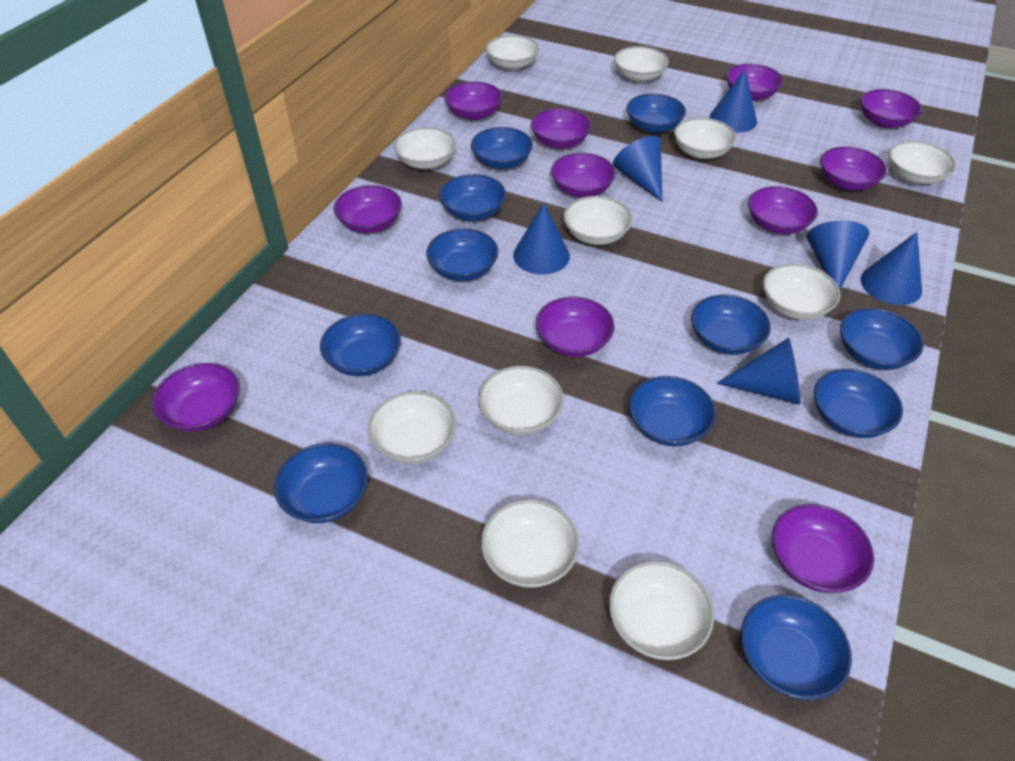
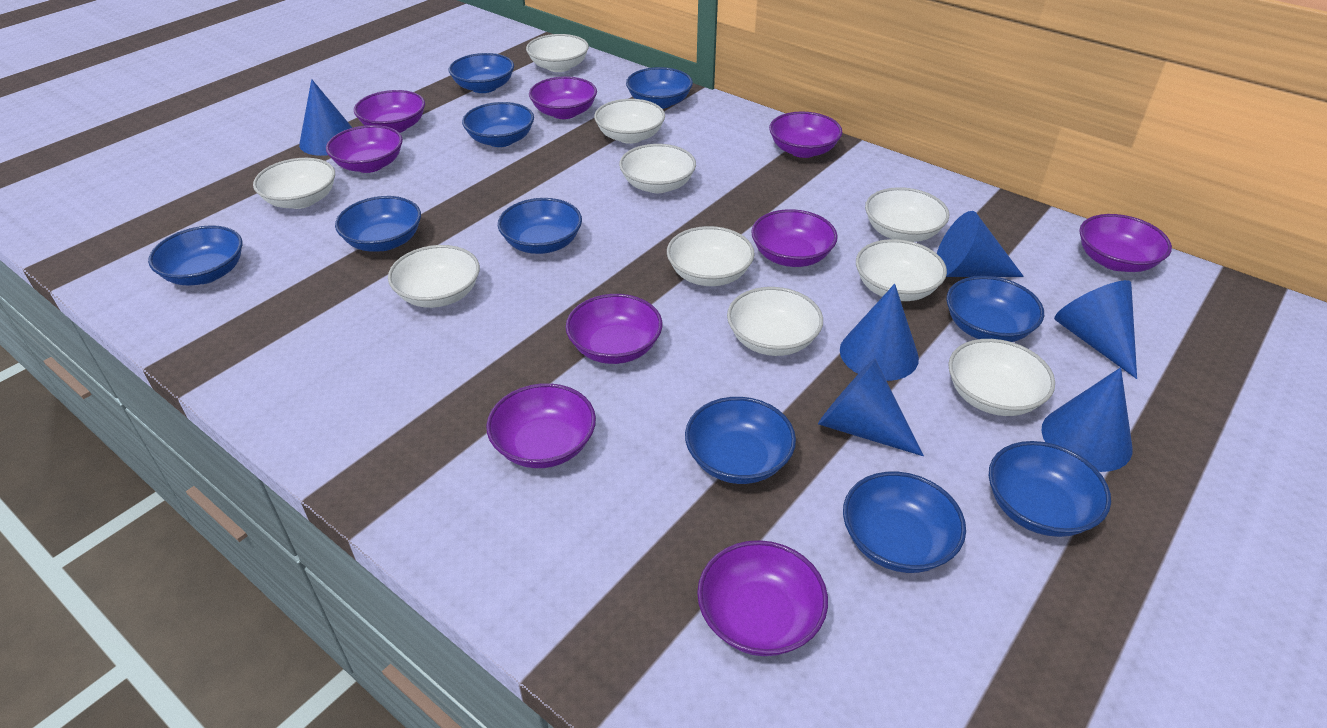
blue bowl: 11 -> 10
purple bowl: 11 -> 9
white bowl: 11 -> 10

